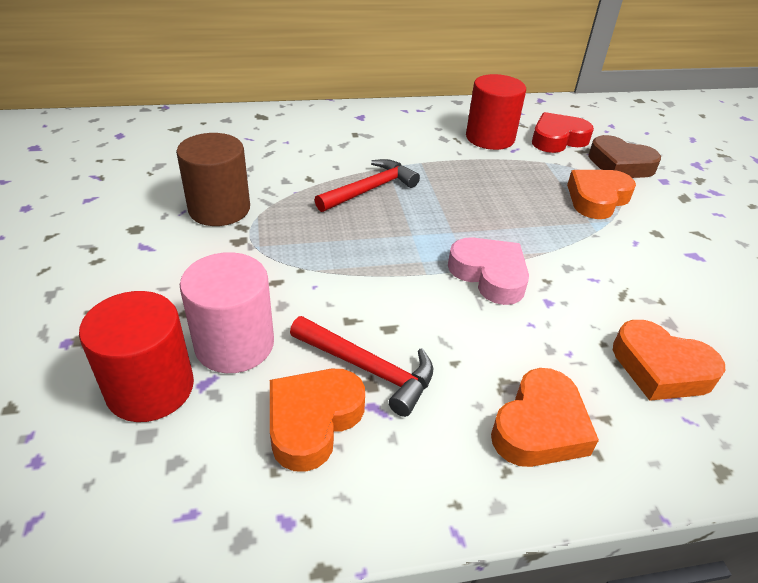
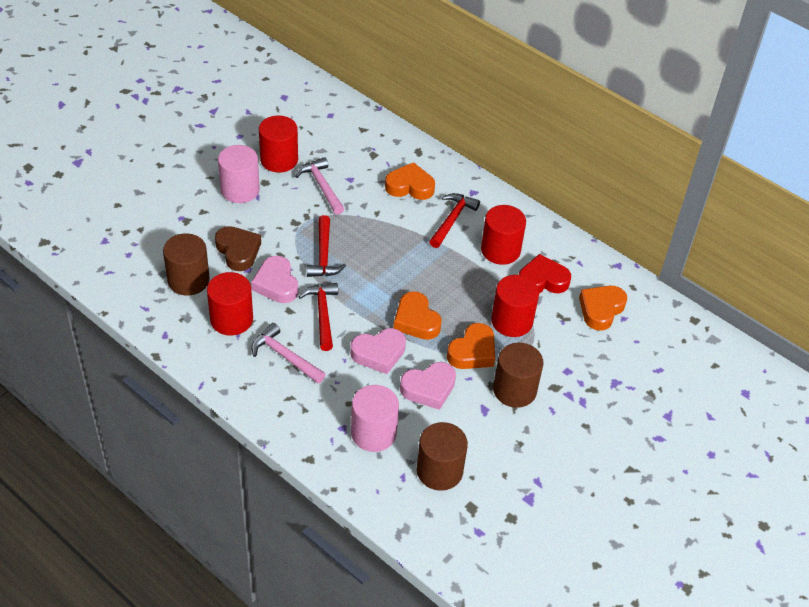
brown cylinder: 1 -> 3
pink cylinder: 1 -> 2
pink hammer: 0 -> 2
pink heart: 1 -> 3
red cylinder: 2 -> 4
red hammer: 2 -> 3

